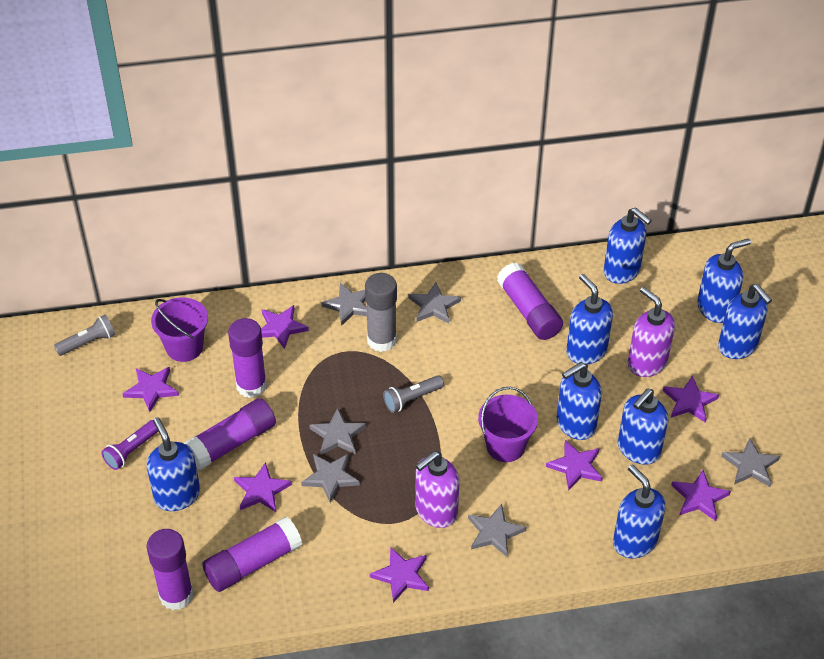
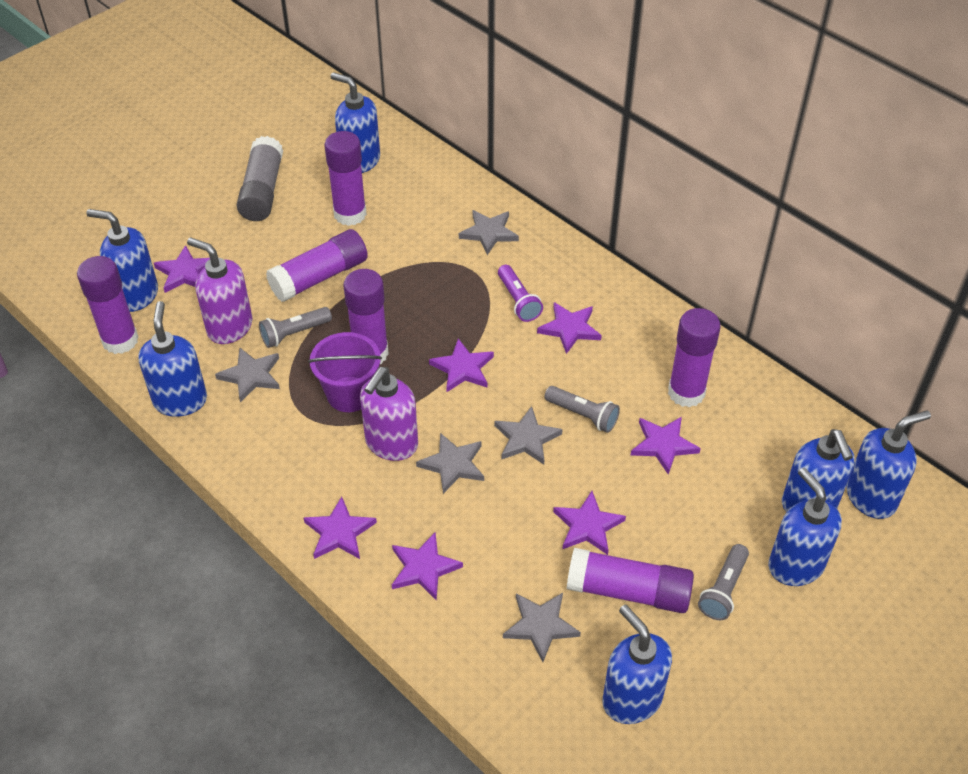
blue soap dispenser: 8 -> 7
grey flashlight: 2 -> 3
grey star: 6 -> 5
purple bucket: 2 -> 1
purple glue stick: 5 -> 6

